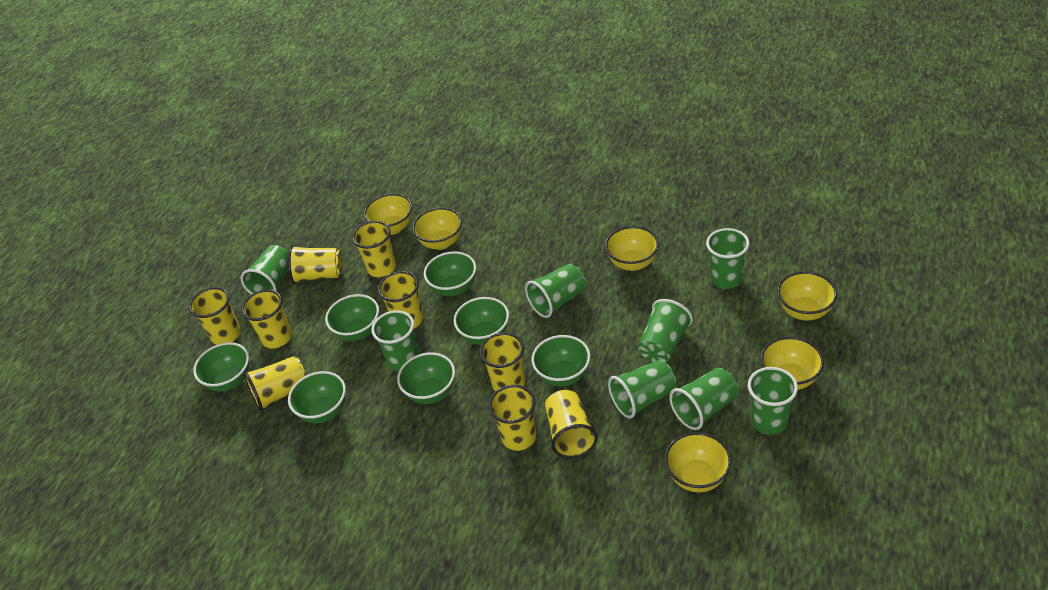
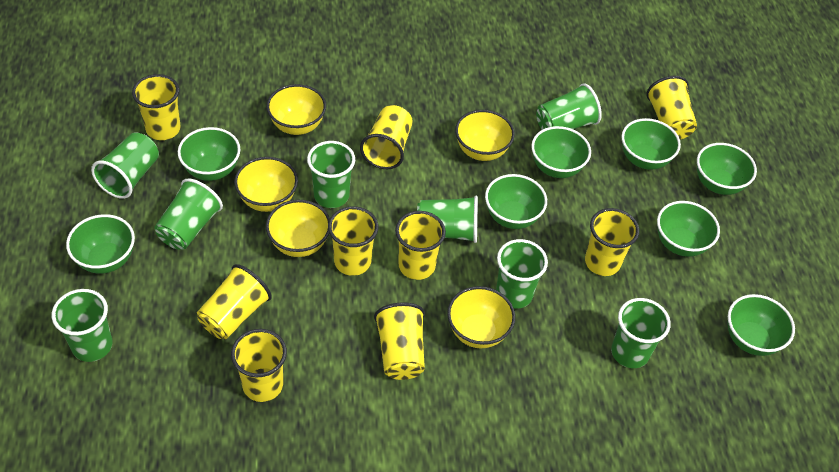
green bowl: 7 -> 8
yellow bowl: 6 -> 5

